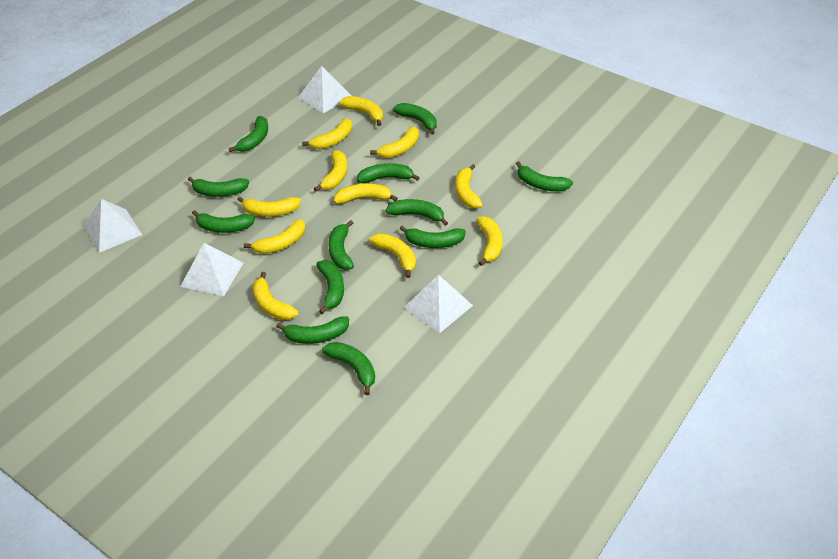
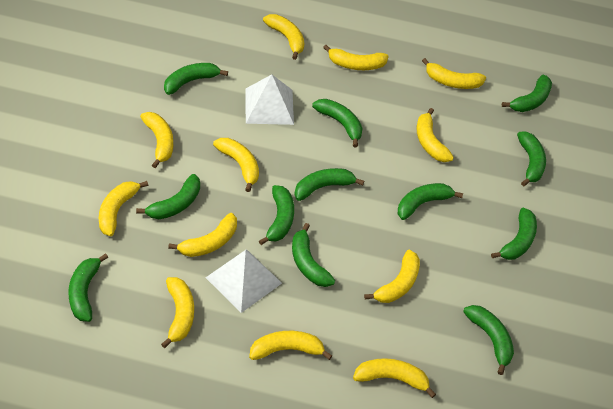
white pyramid: 4 -> 2
yellow banana: 11 -> 12

